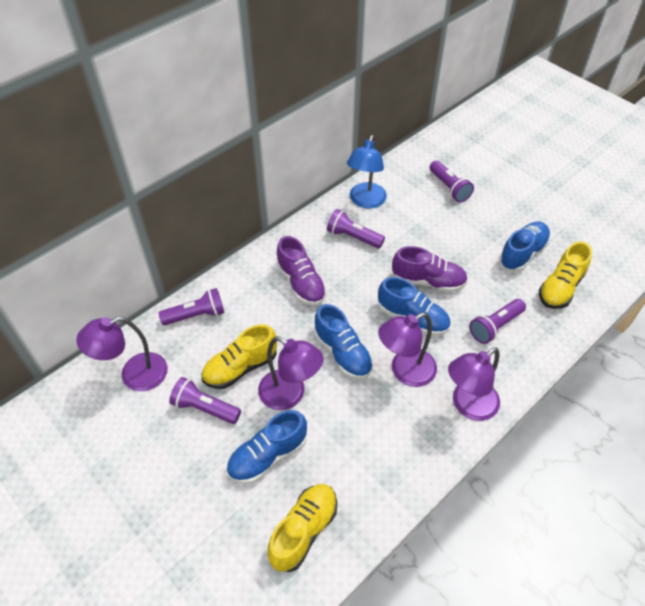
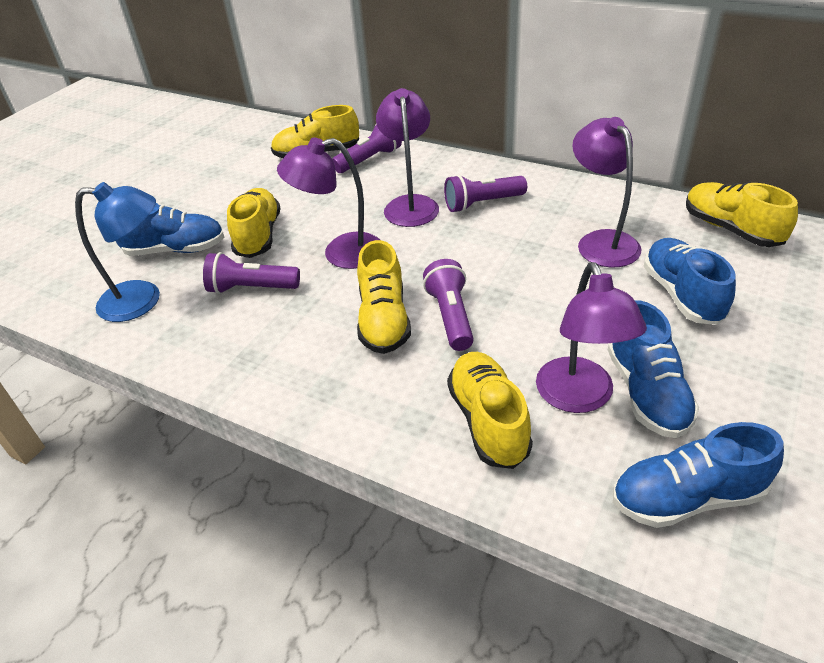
purple flashlight: 5 -> 4
purple shoe: 2 -> 0
yellow shoe: 3 -> 5

